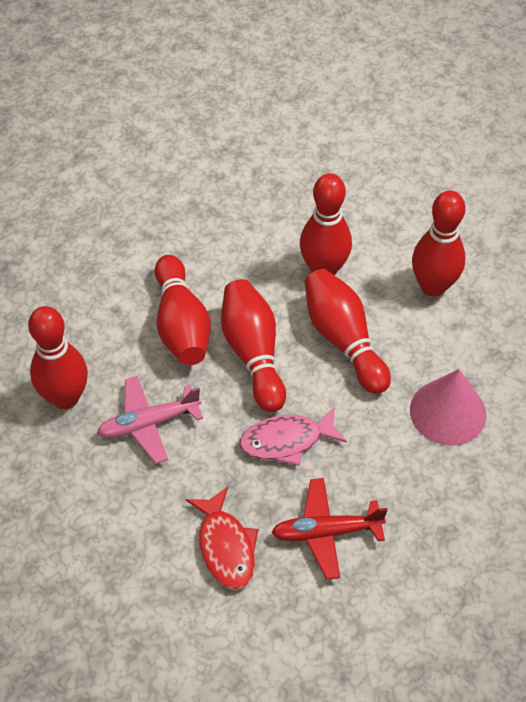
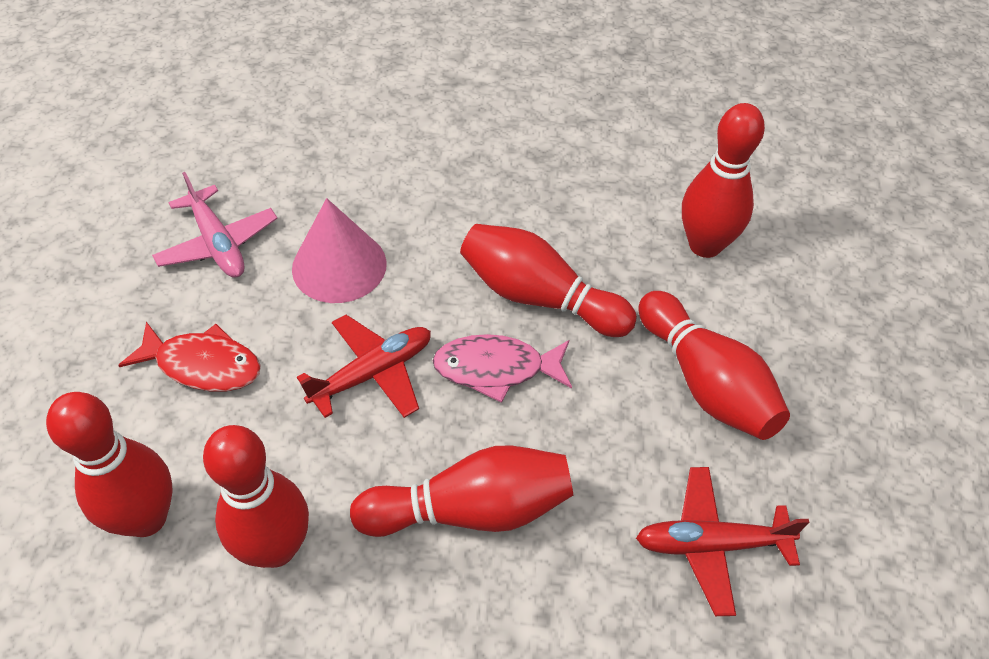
red plane: 1 -> 2

